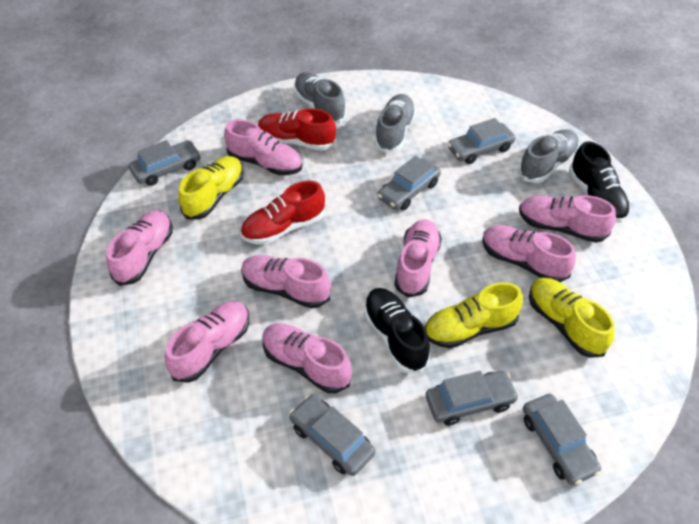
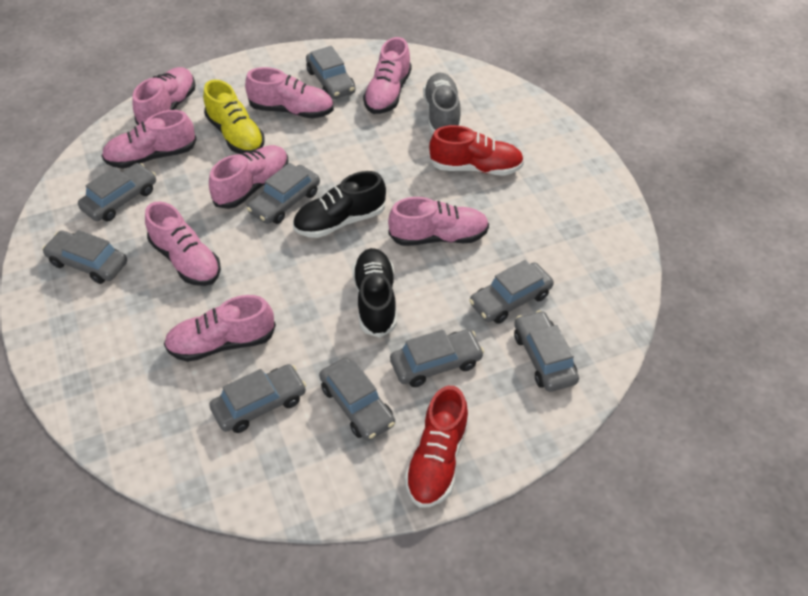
grey car: 6 -> 9
grey shoe: 3 -> 1
yellow shoe: 3 -> 1

